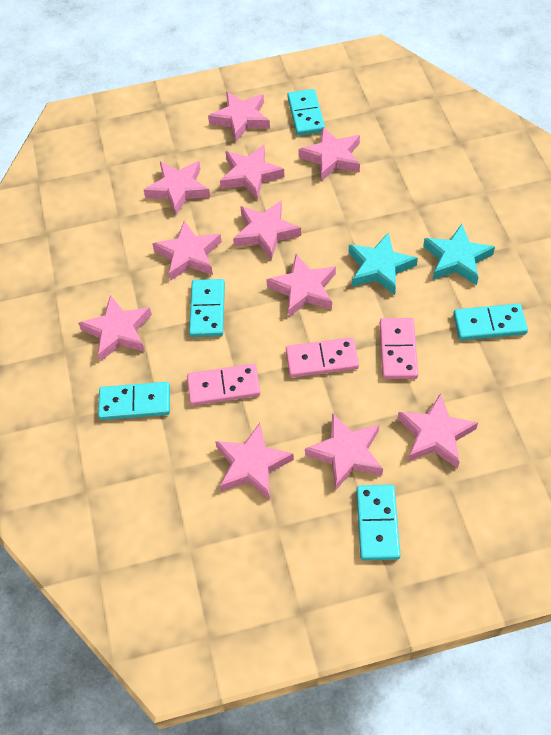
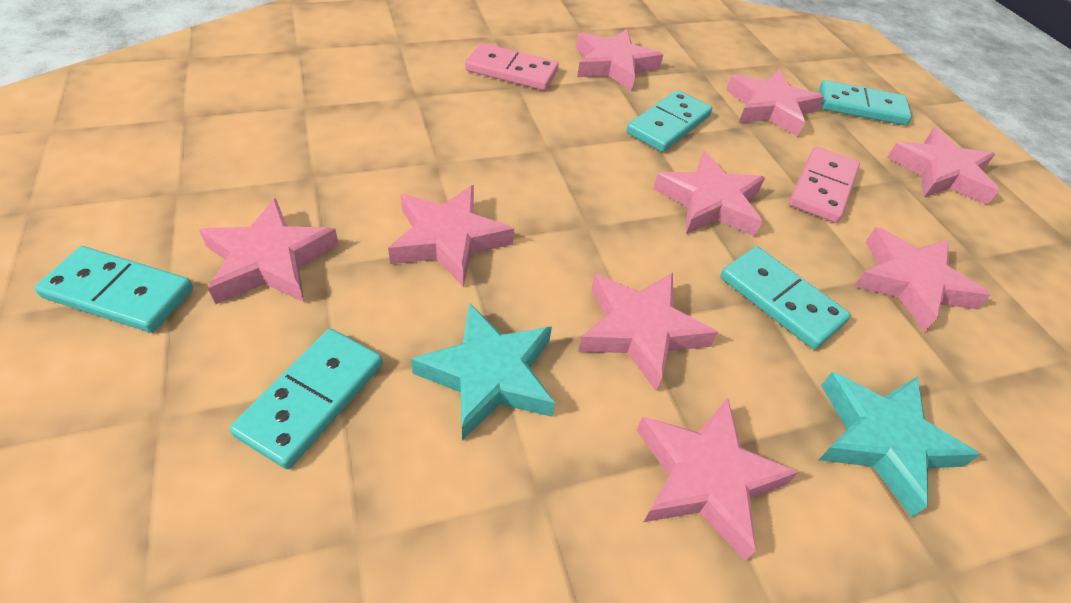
pink domino: 3 -> 2
pink star: 11 -> 9

